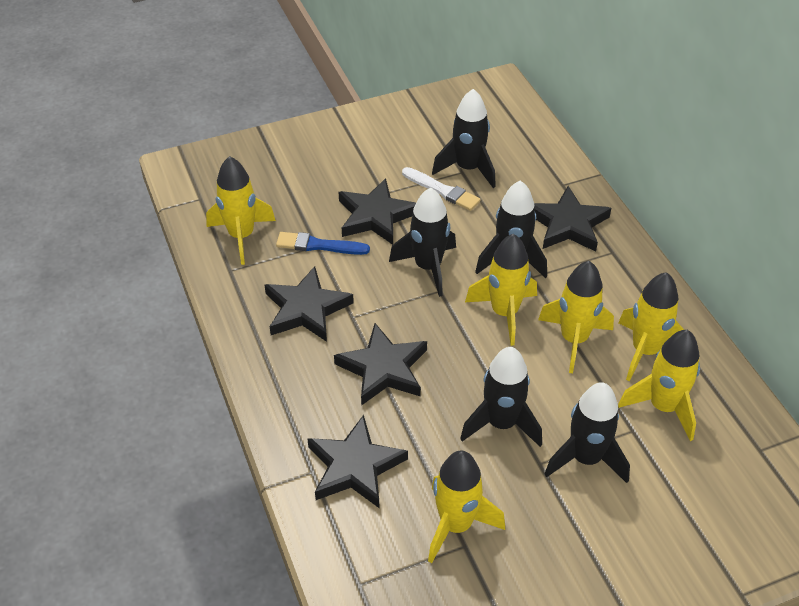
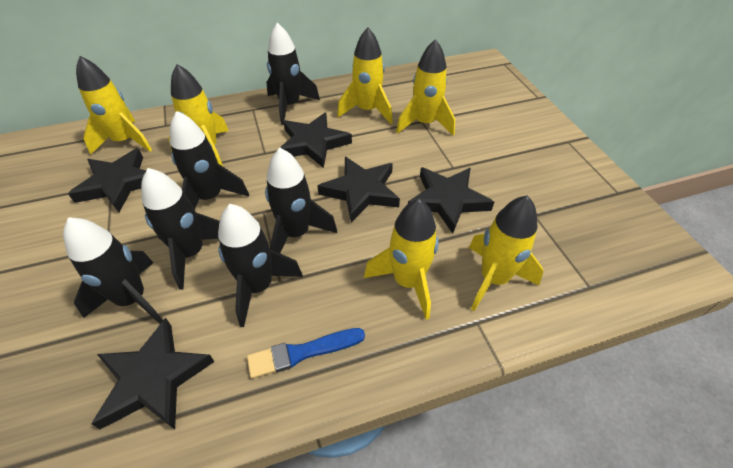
black rocket: 5 -> 6
white brush: 1 -> 0

